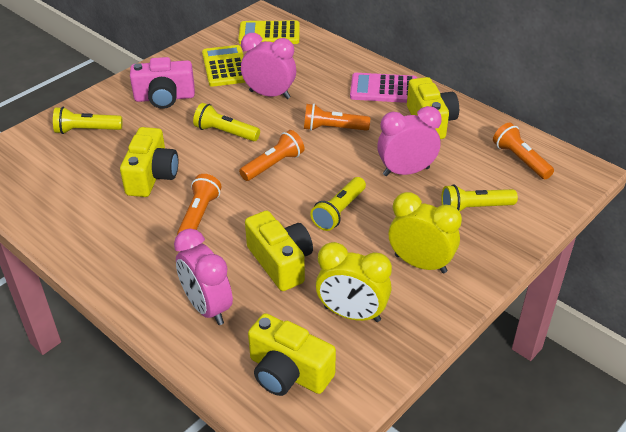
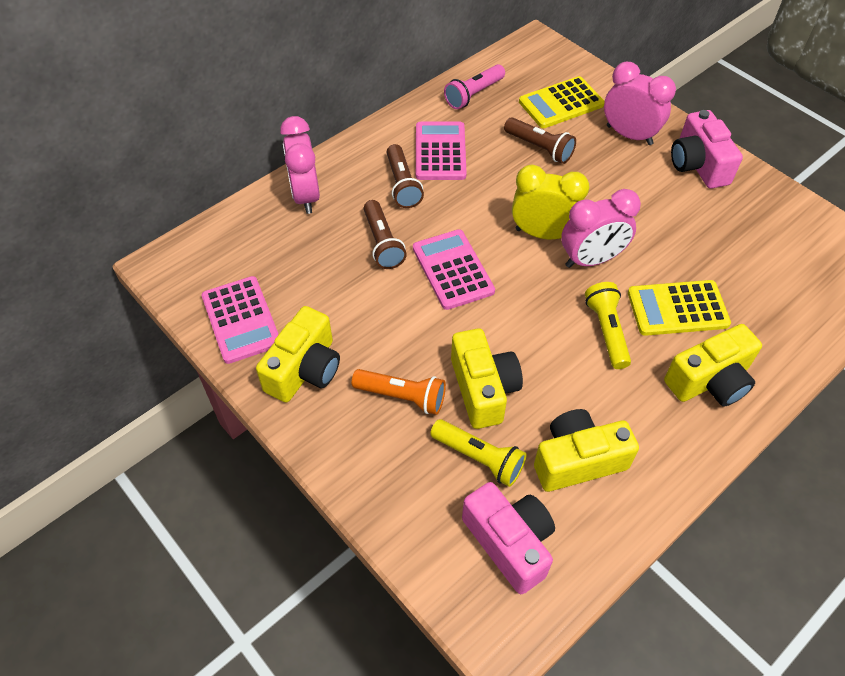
brown flashlight: 0 -> 3
orange flashlight: 4 -> 1
pink calculator: 1 -> 3
pink camera: 1 -> 2
pink flashlight: 0 -> 1
yellow clock: 2 -> 1
yellow flashlight: 4 -> 2

